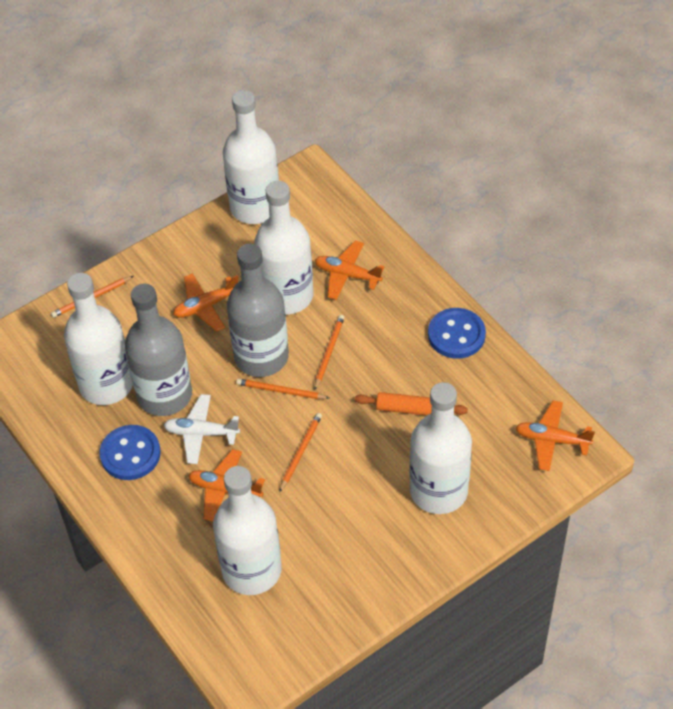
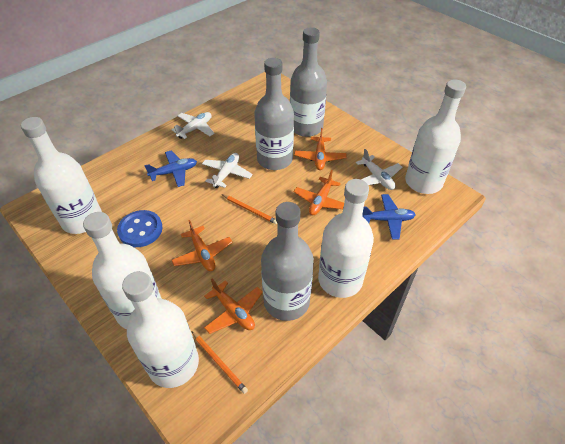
blue button: 2 -> 1
blue plane: 0 -> 2
grey bottle: 2 -> 3
orange pencil: 4 -> 2
orange rolling pin: 1 -> 0
white plane: 1 -> 3

